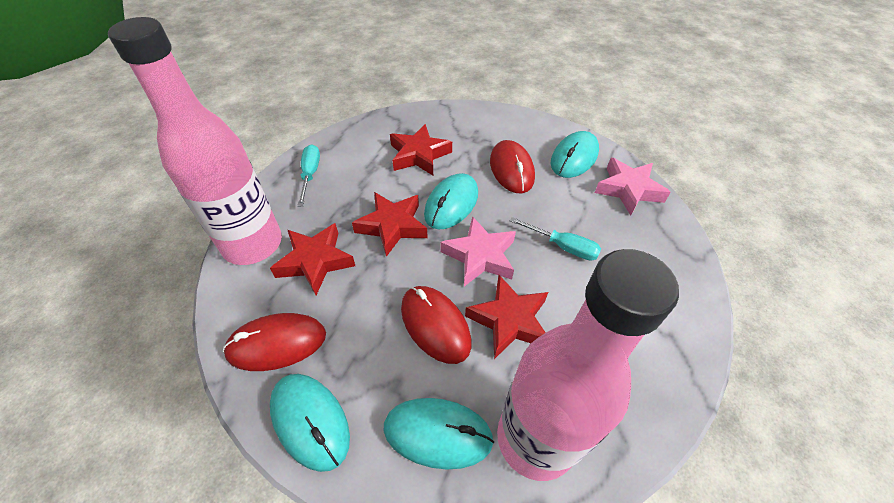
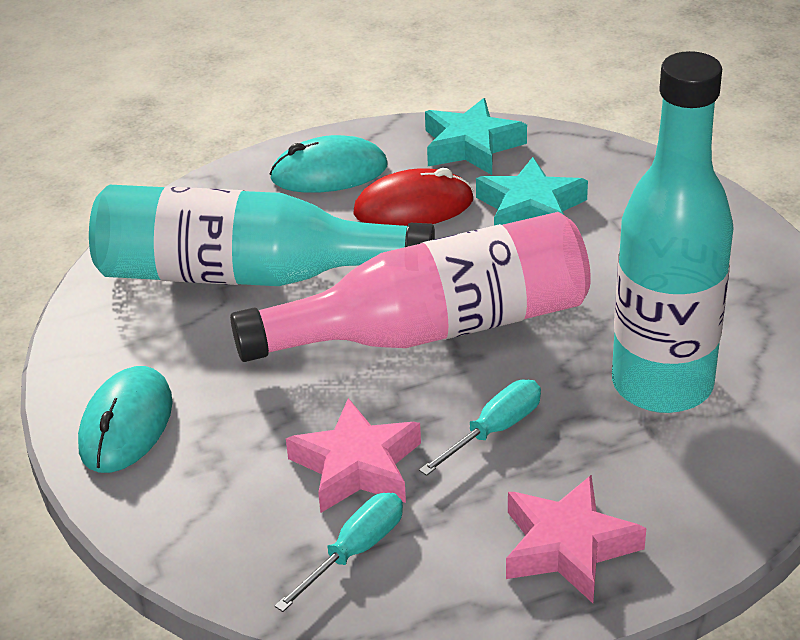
pink bottle: 2 -> 1
red mouse: 3 -> 1
red star: 4 -> 0
turquoise bottle: 0 -> 2
turquoise mouse: 4 -> 2
turquoise star: 0 -> 2

